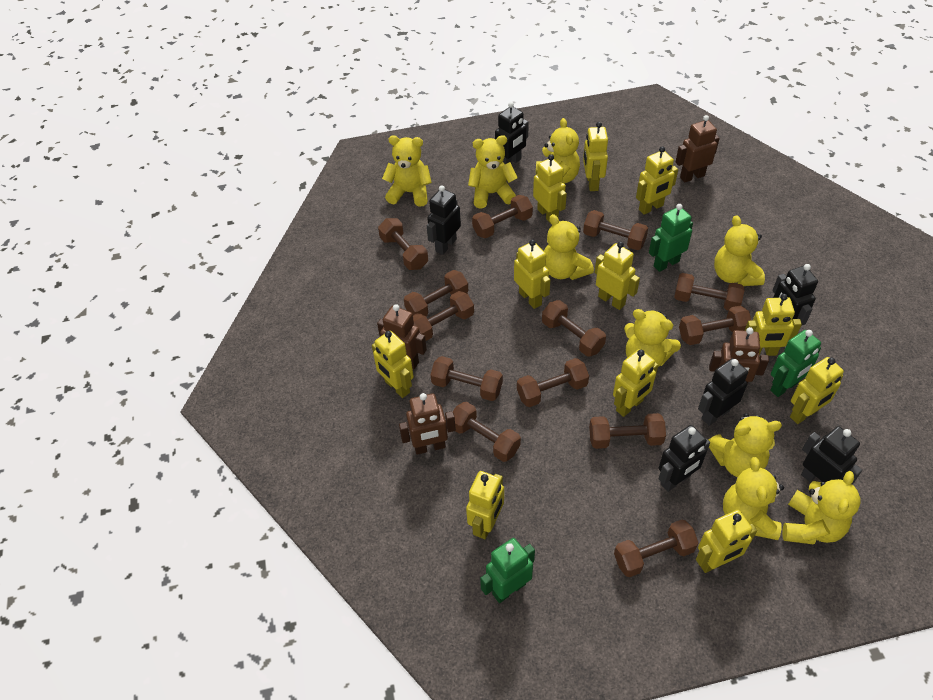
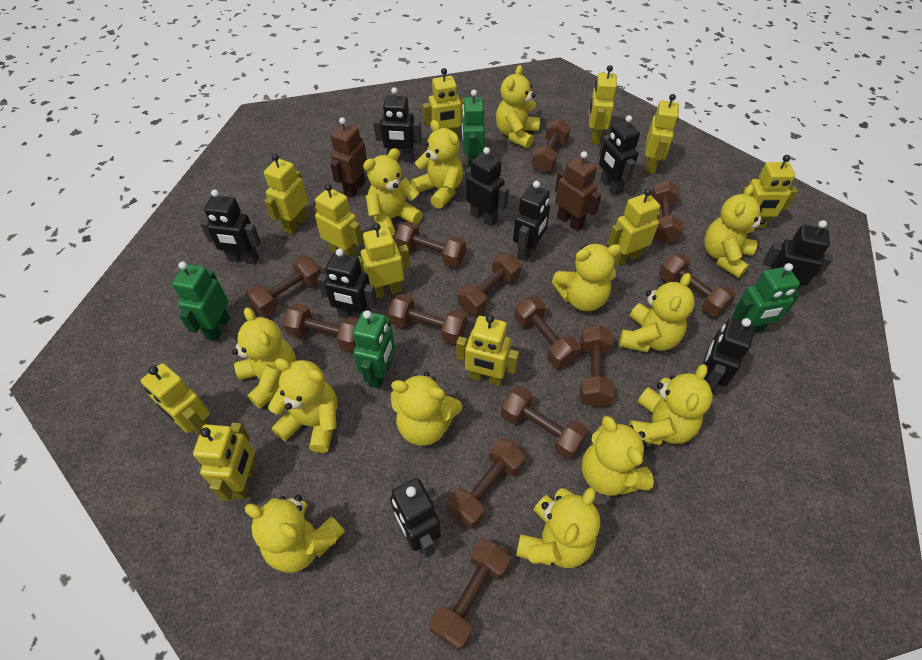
black robot: 6 -> 9
brown robot: 4 -> 2
green robot: 3 -> 4
yellow teddy bear: 9 -> 13

